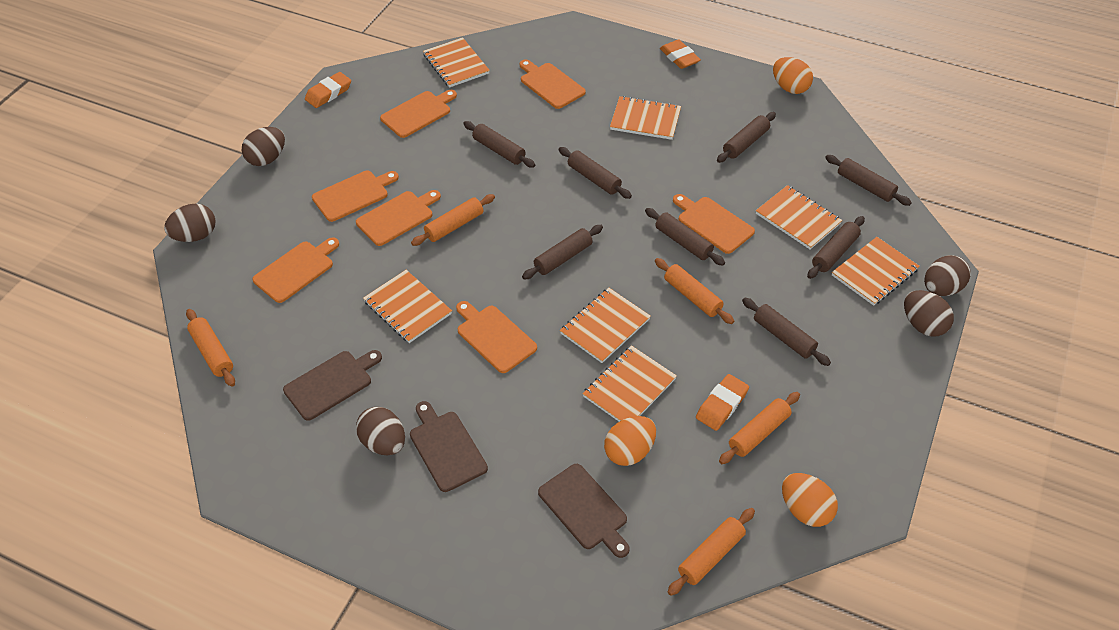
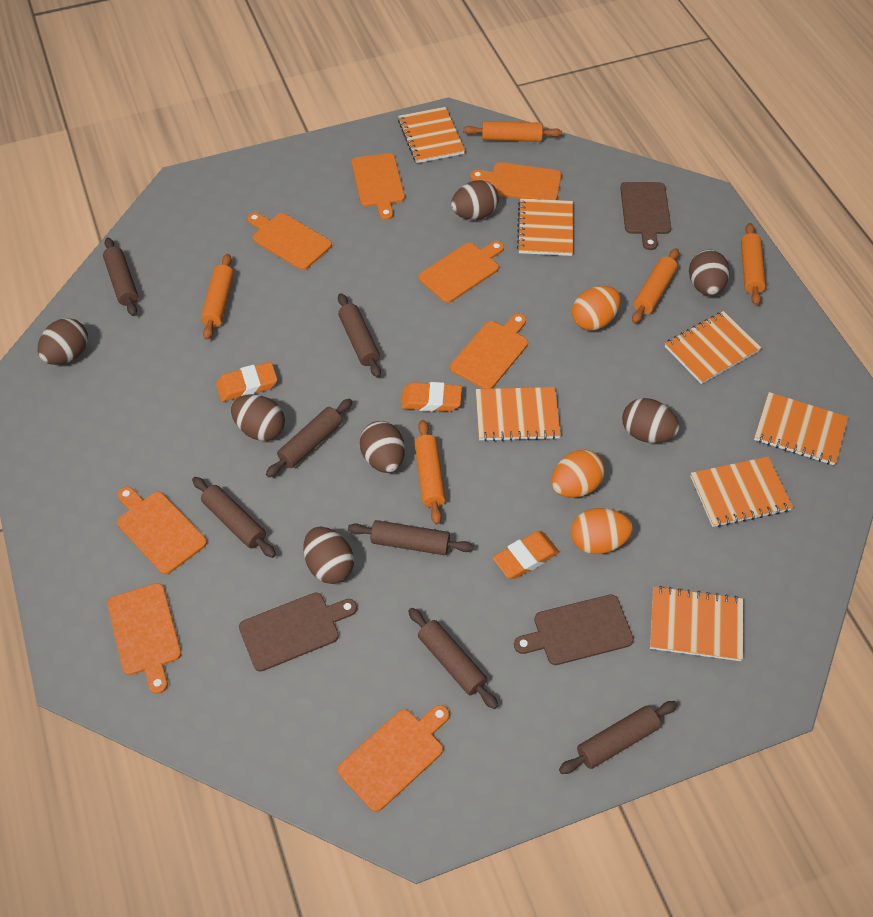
brown egg: 5 -> 7
brown rolling pin: 8 -> 7
orange cutting board: 7 -> 8

